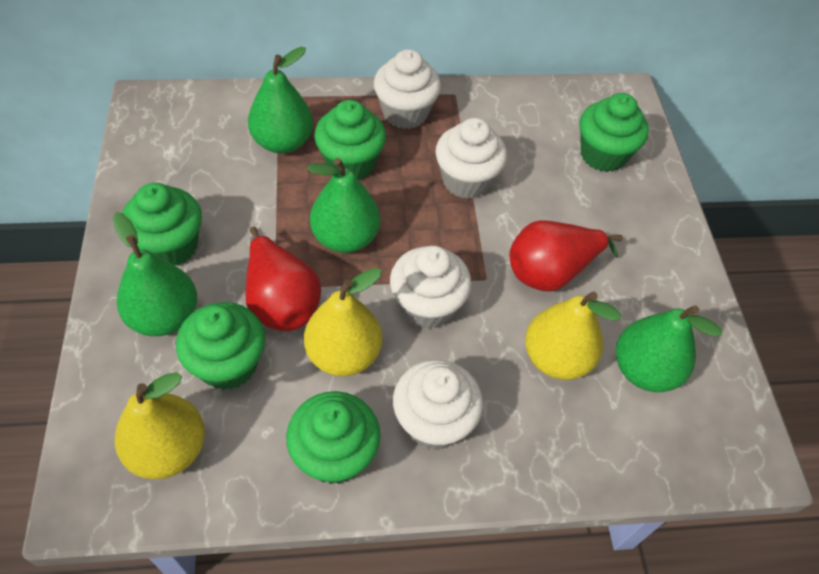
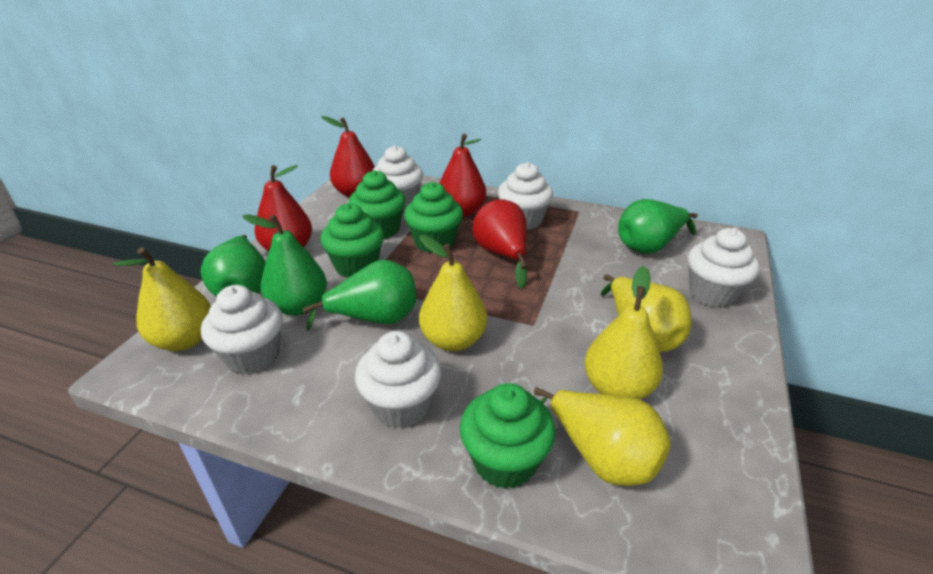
green cupcake: 5 -> 4
red pear: 2 -> 4
white cupcake: 4 -> 5
yellow pear: 3 -> 5

